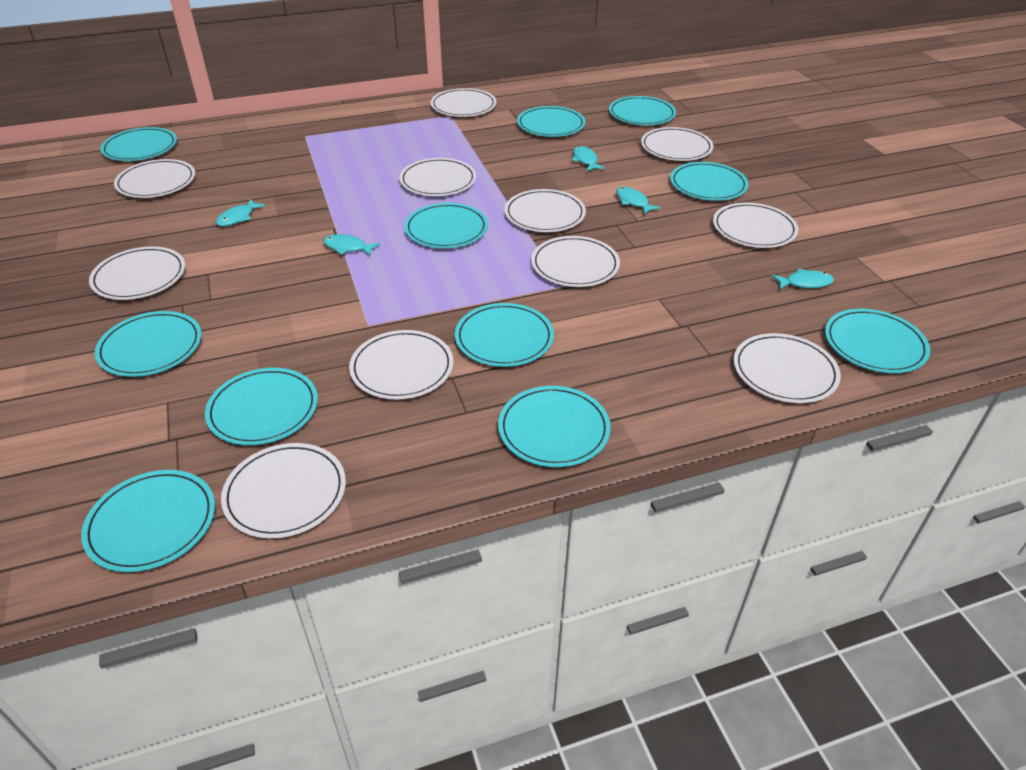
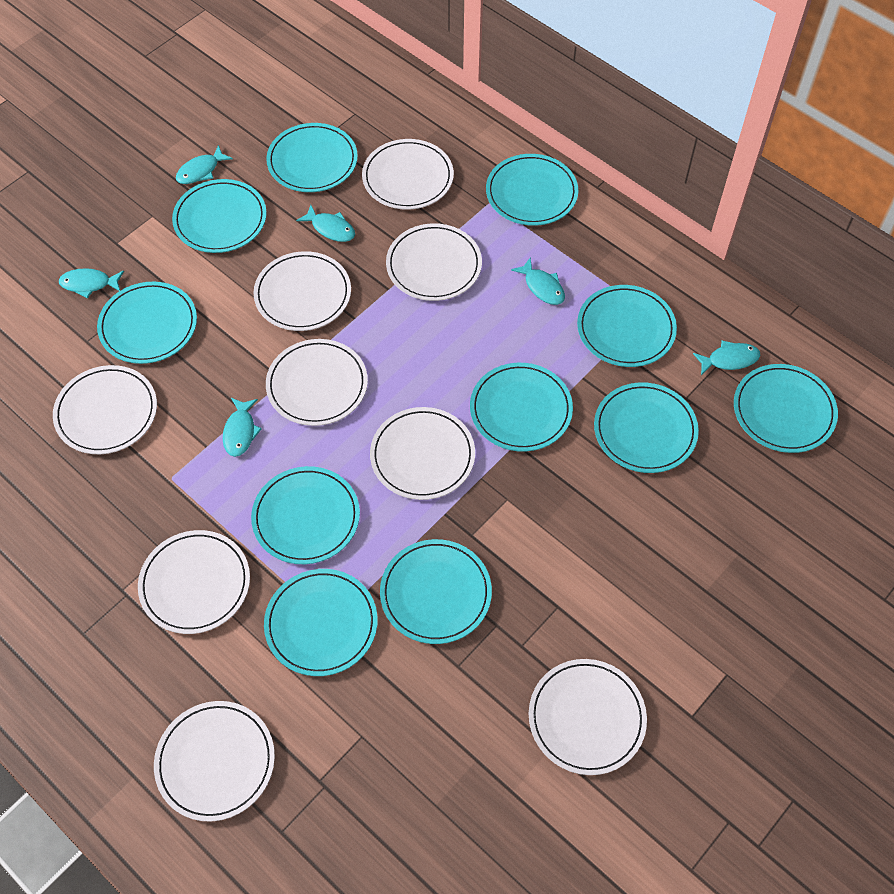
turquoise fish: 5 -> 6
white plate: 11 -> 9

